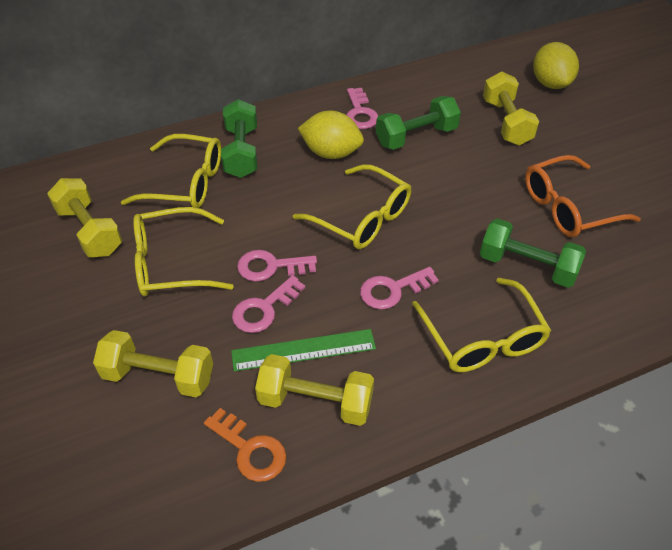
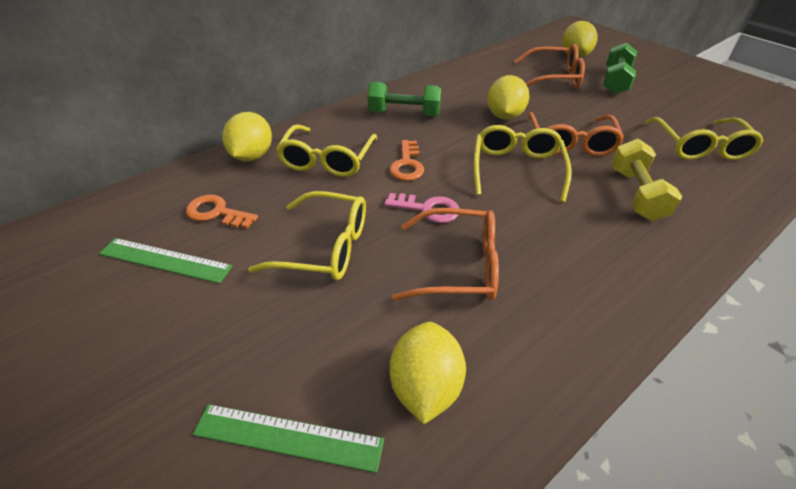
green dumbbell: 3 -> 2
green ruler: 1 -> 2
orange glasses: 1 -> 3
orange key: 1 -> 2
pink key: 4 -> 1
yellow dumbbell: 4 -> 1
yellow lemon: 2 -> 4

